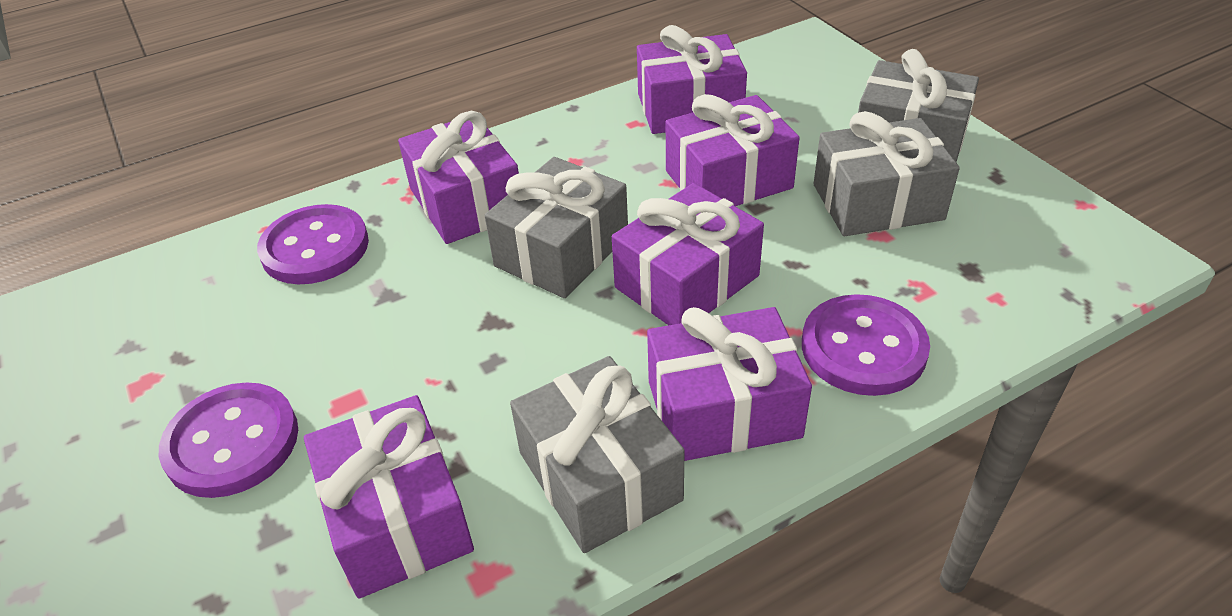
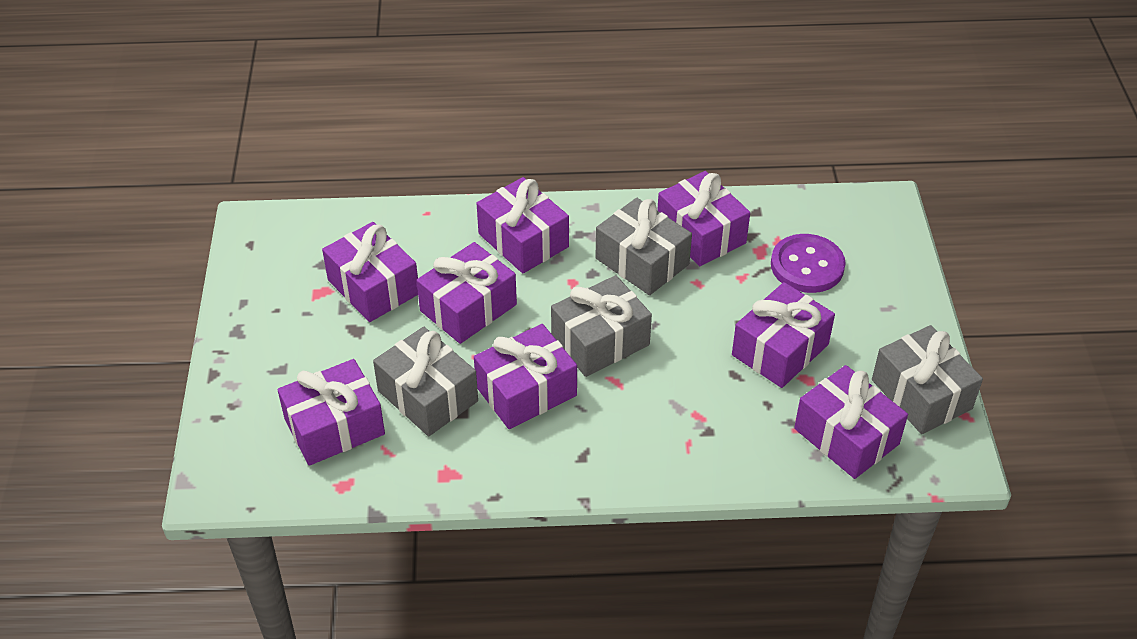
purple button: 3 -> 1
purple gift: 6 -> 8

